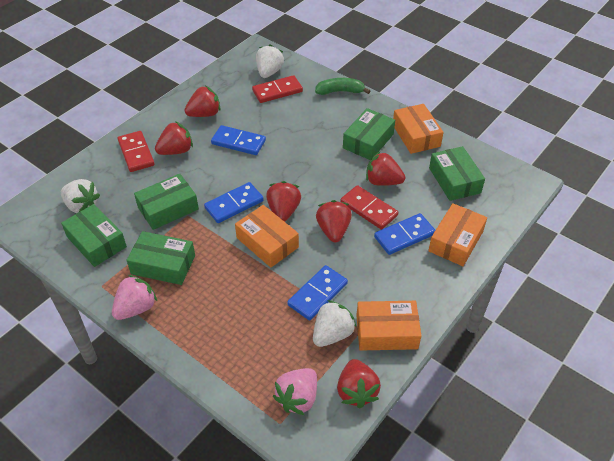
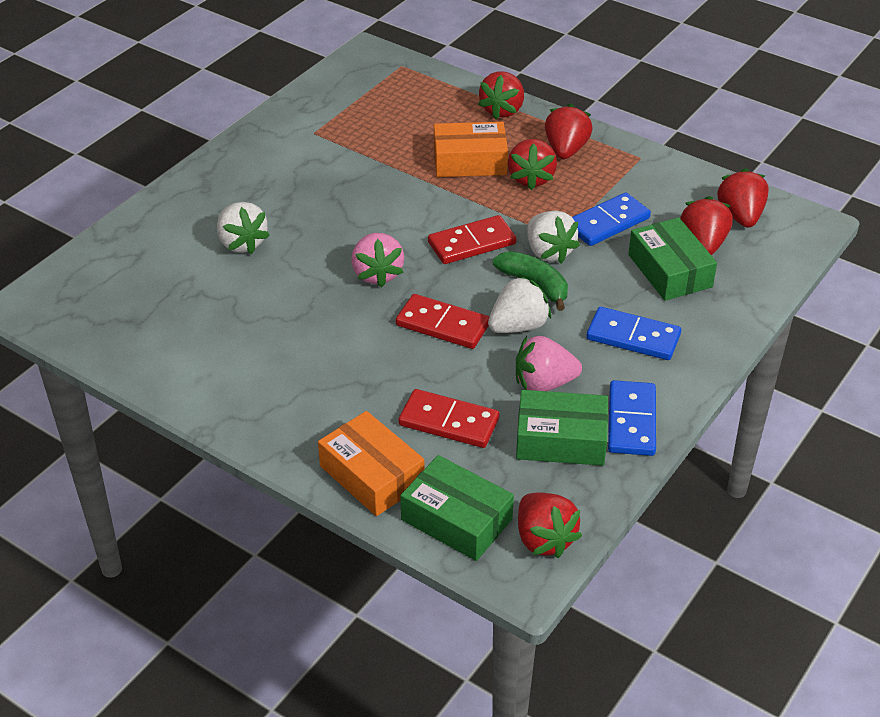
blue domino: 4 -> 3
green box: 5 -> 3
orange box: 4 -> 2

